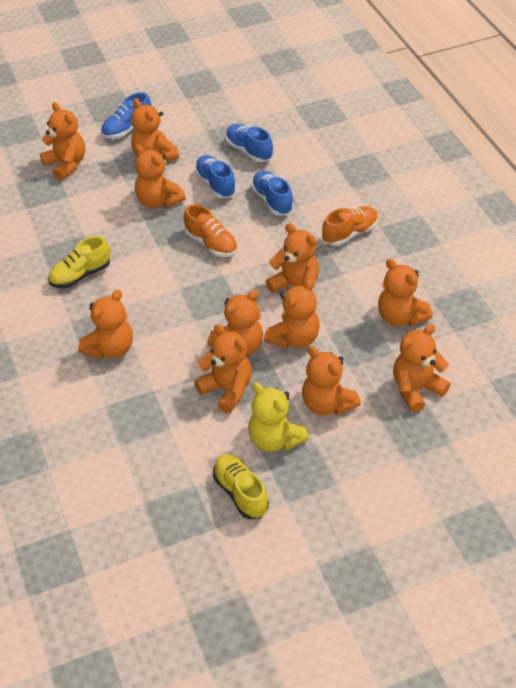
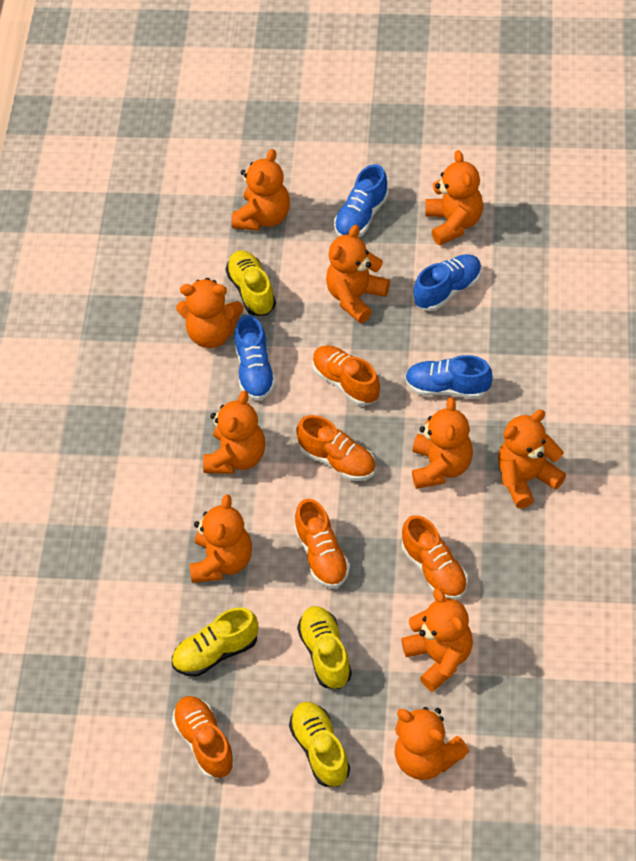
orange shoe: 2 -> 5
orange teddy bear: 11 -> 10
yellow shoe: 2 -> 4
yellow teddy bear: 1 -> 0

